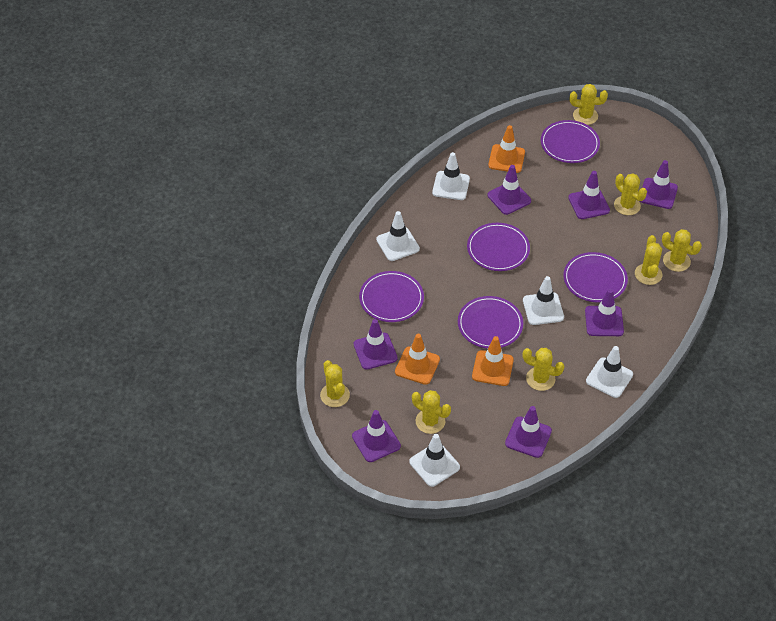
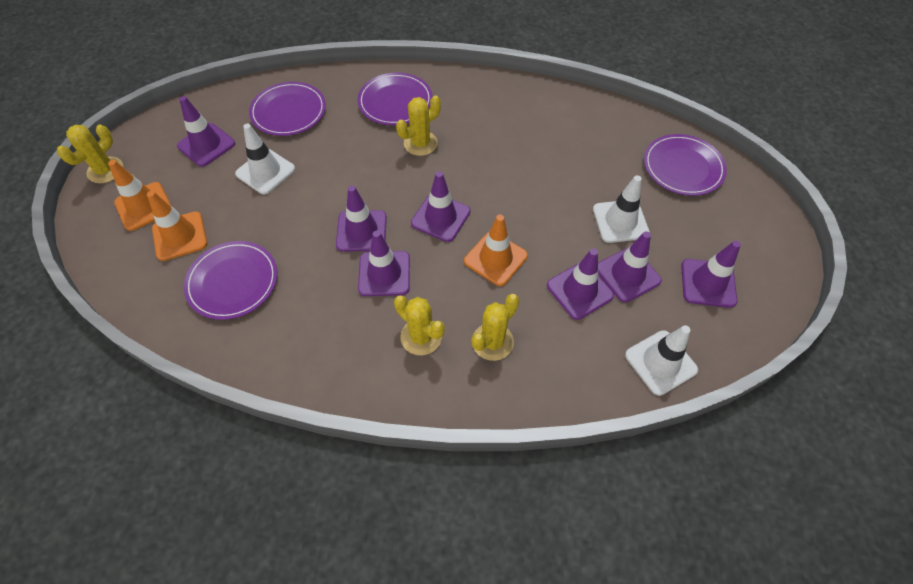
purple plate: 5 -> 4
white traffic cone: 5 -> 3
yellow cactus: 7 -> 4

